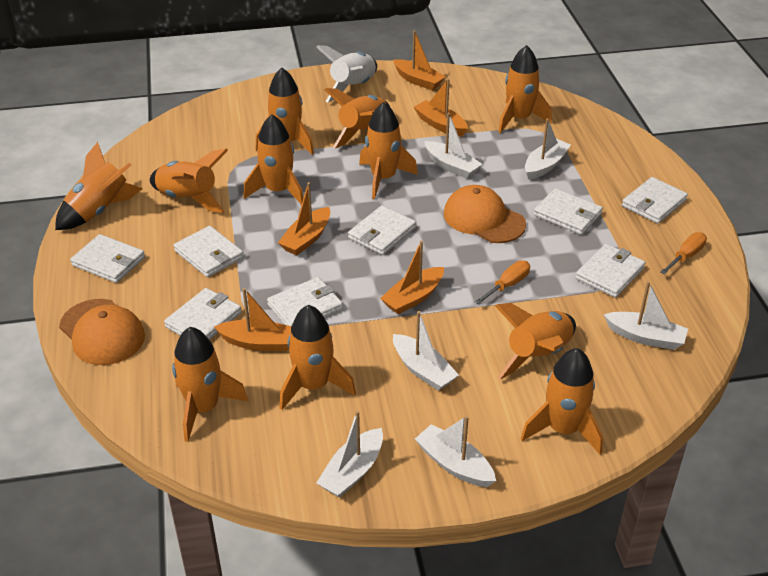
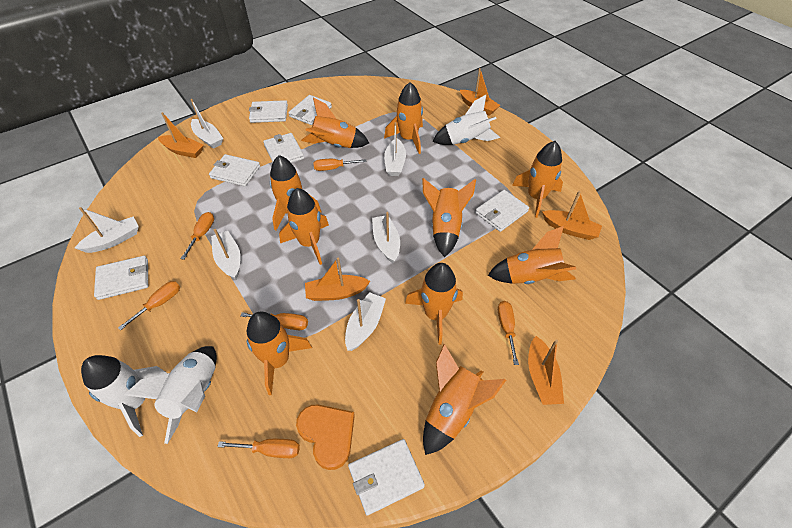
orange cap: 2 -> 0
orange heart: 0 -> 1
orange rocket: 11 -> 10
orange screwdriver: 2 -> 6
white rocket: 1 -> 3
white wallet: 8 -> 7

